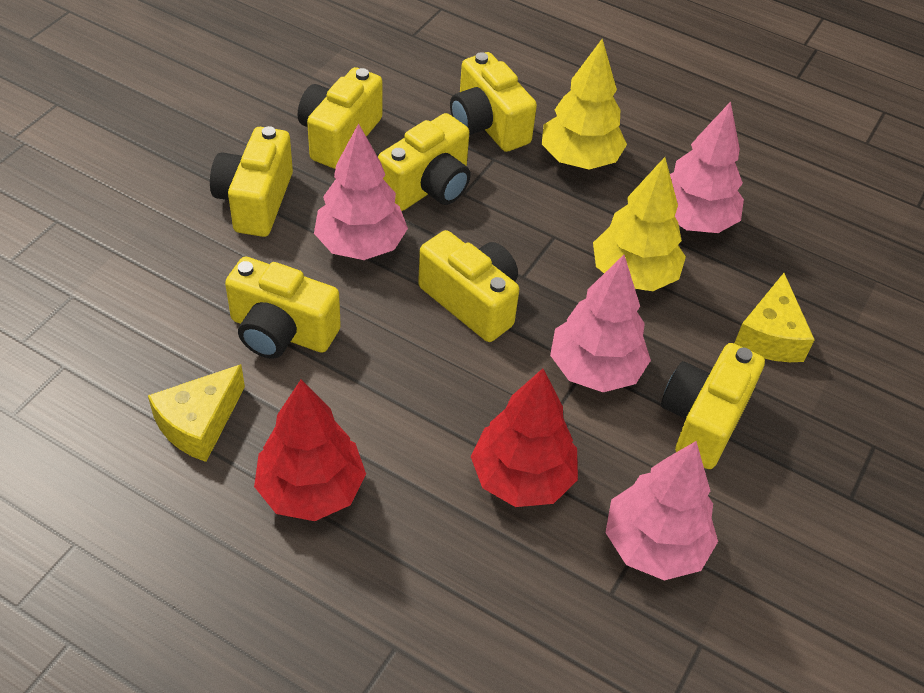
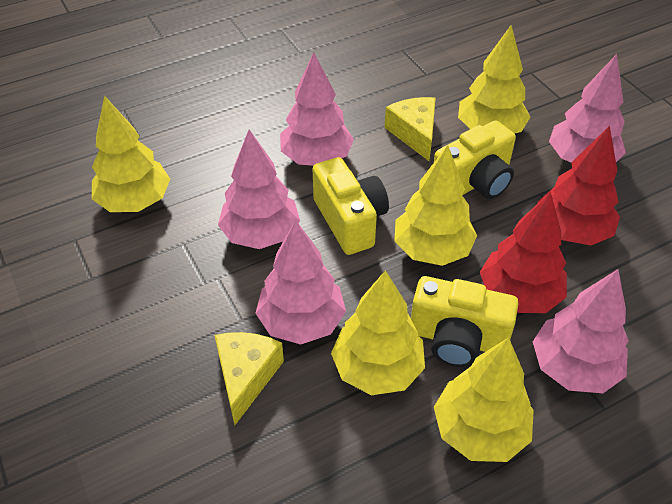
pink tree: 4 -> 5
yellow camera: 7 -> 3
yellow tree: 2 -> 5

